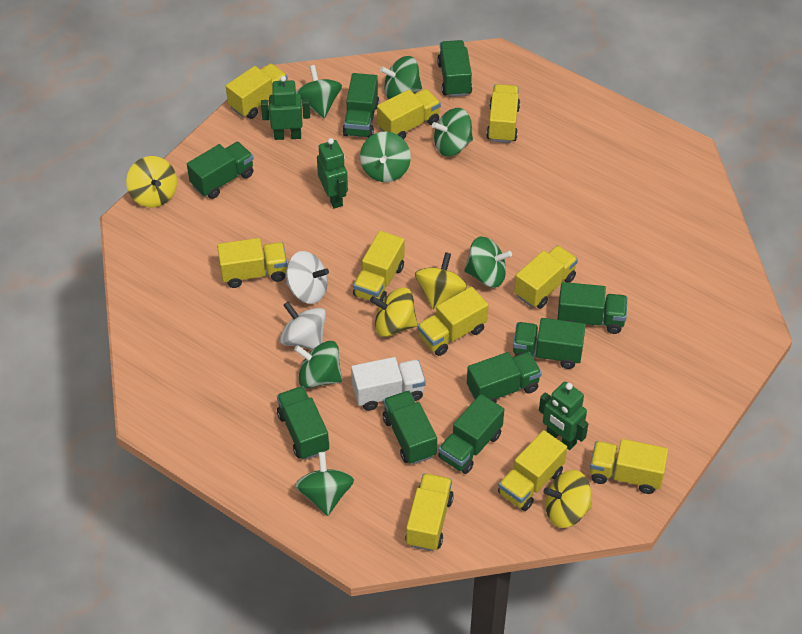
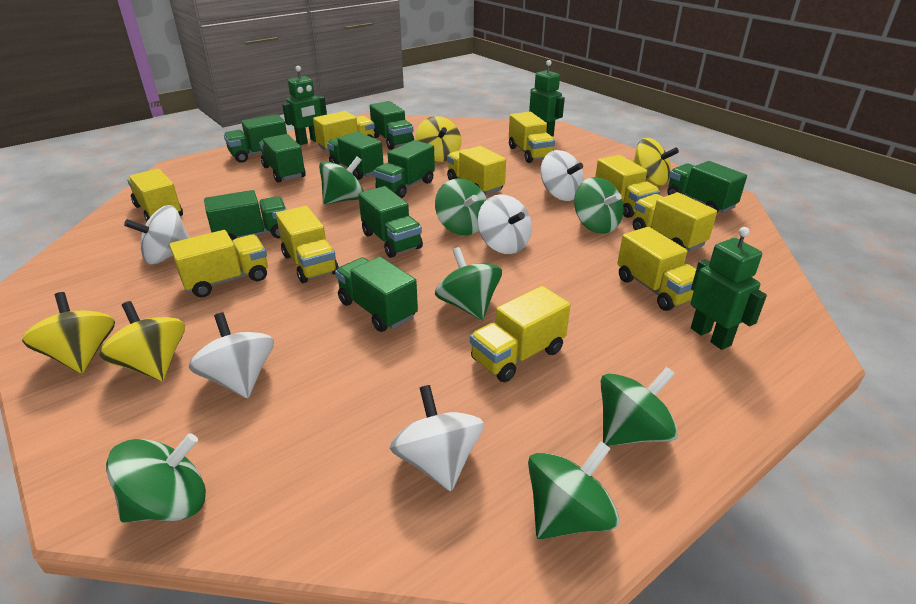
white spinning top: 2 -> 5
white truck: 1 -> 0

